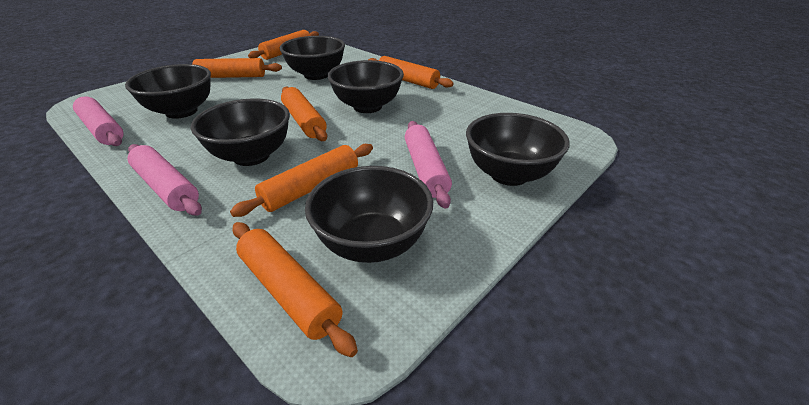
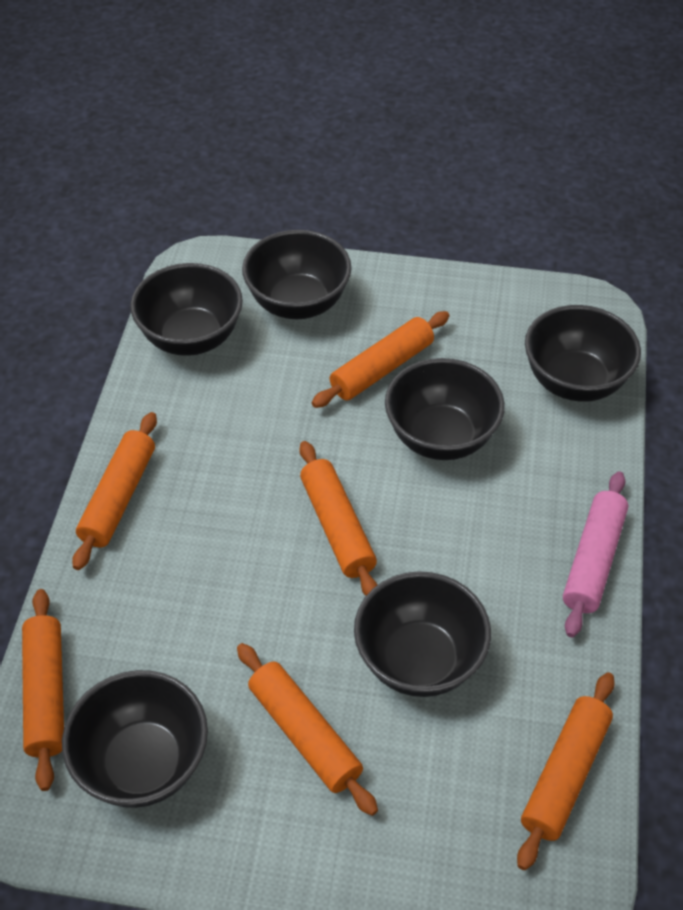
pink rolling pin: 3 -> 1

